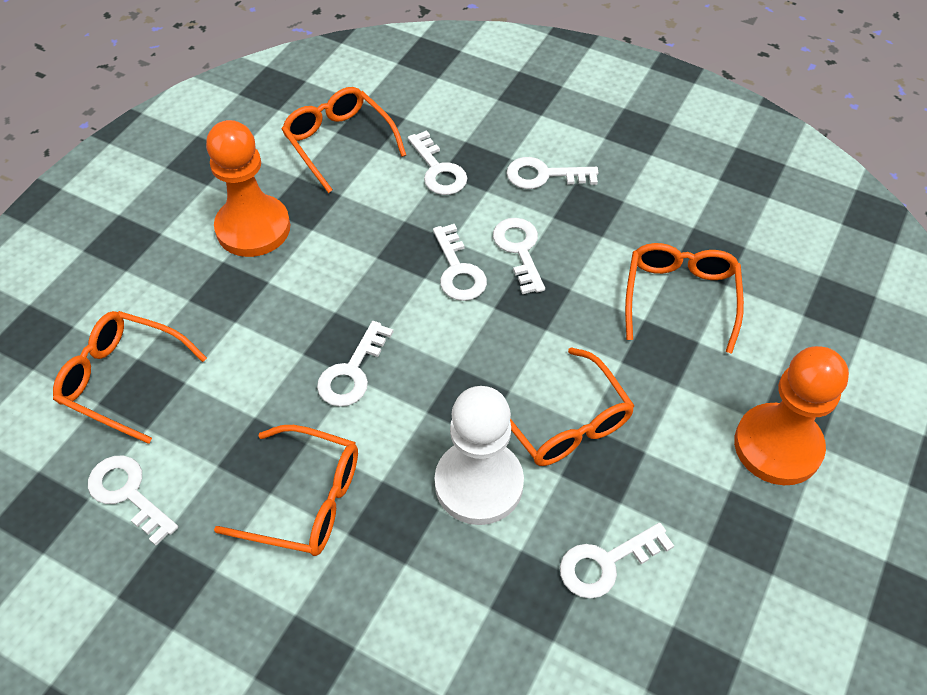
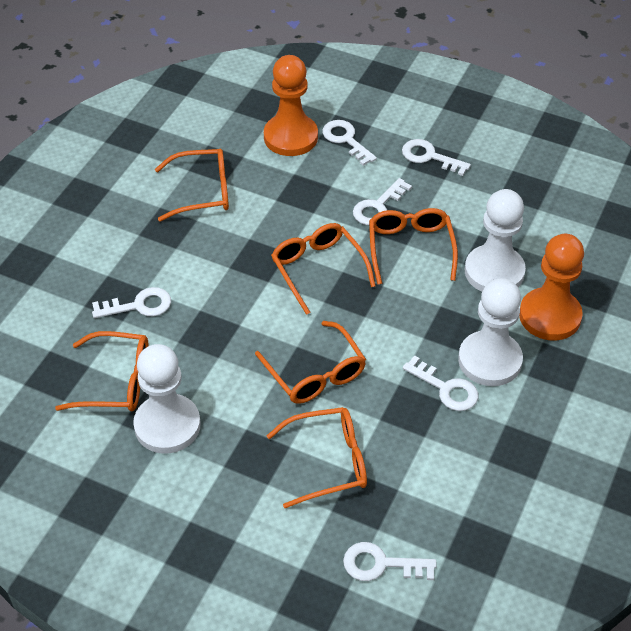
orange glasses: 5 -> 6
white key: 7 -> 6
white pawn: 1 -> 3

